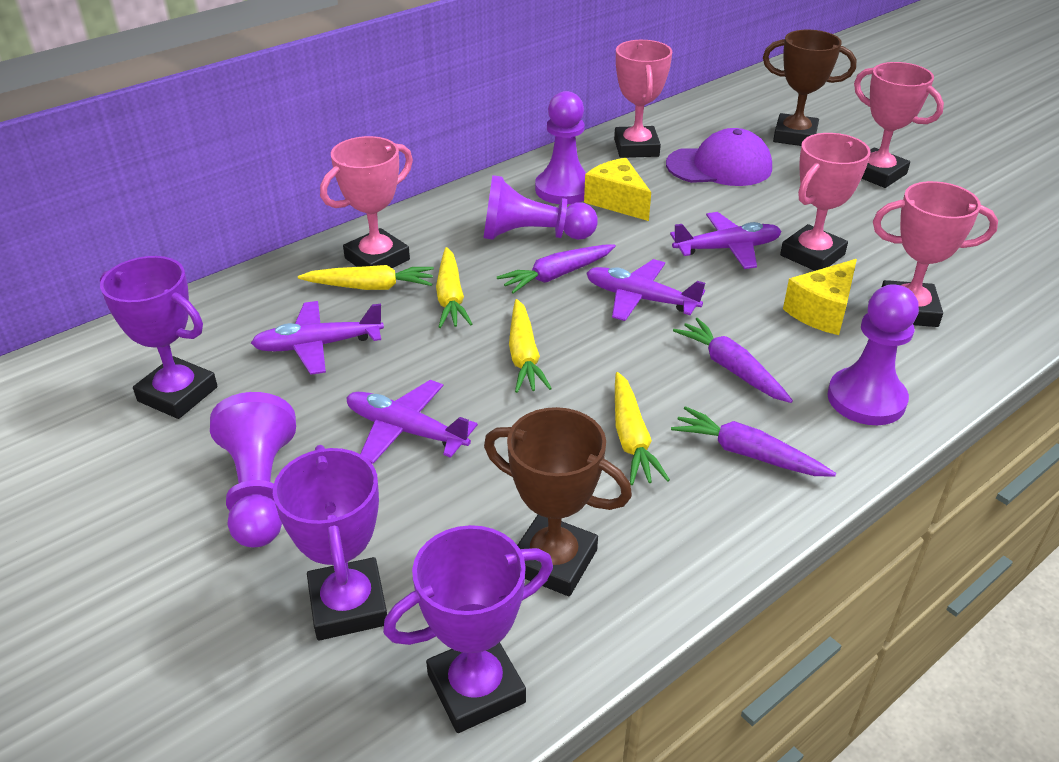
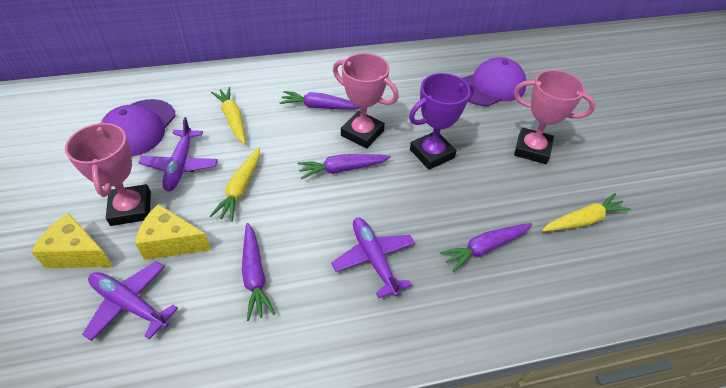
brown trophy: 2 -> 0
pink trophy: 5 -> 3
purple cap: 1 -> 2
purple carrot: 3 -> 4
purple pawn: 4 -> 0
purple plane: 4 -> 3
purple trophy: 3 -> 1
yellow carrot: 4 -> 3

